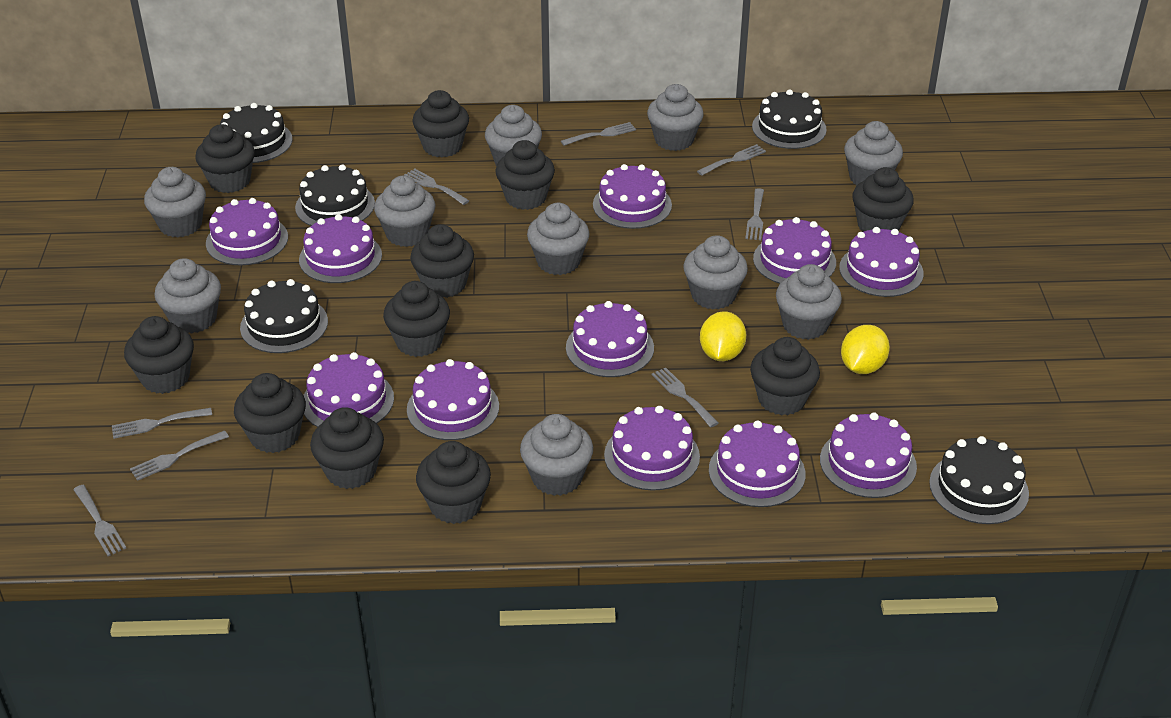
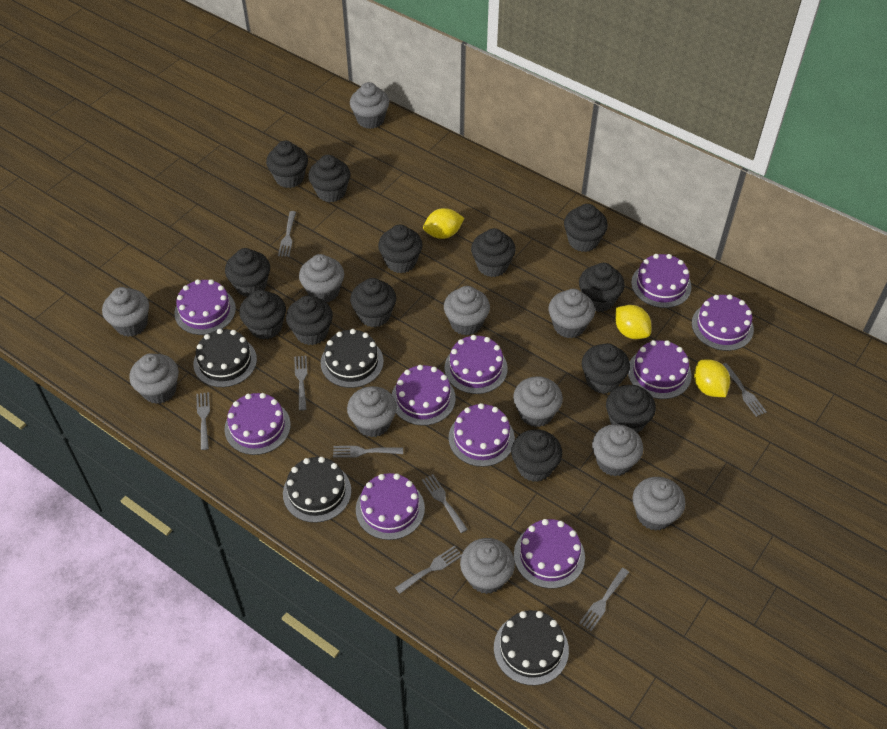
black cake: 5 -> 4
black cupcake: 11 -> 13
grey cupcake: 10 -> 11
purple cake: 11 -> 10
yellow lemon: 2 -> 3

